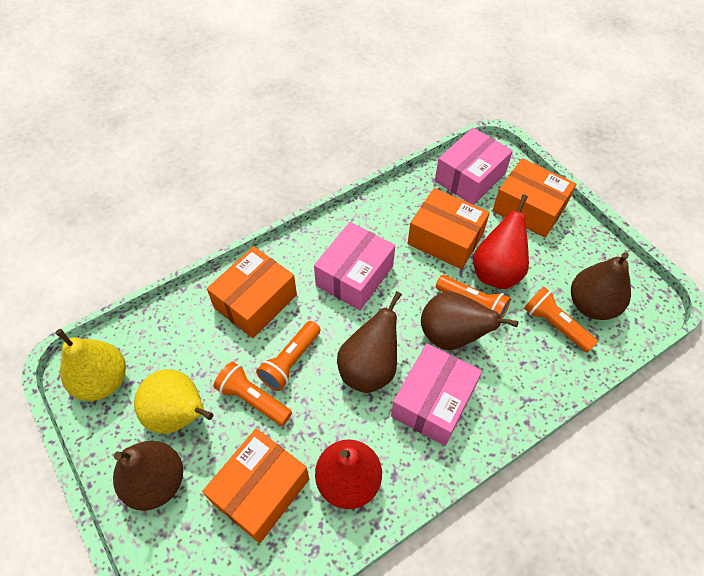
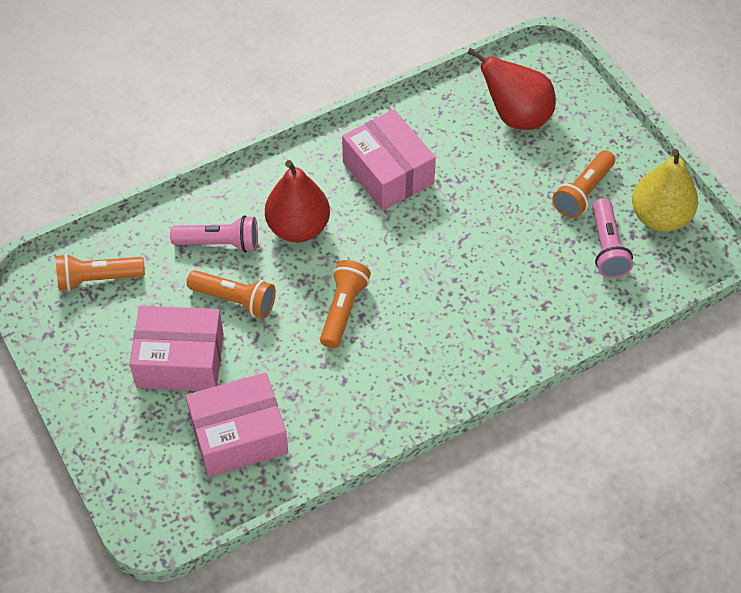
brown pear: 4 -> 0
orange box: 4 -> 0
pink flashlight: 0 -> 2
yellow pear: 2 -> 1

